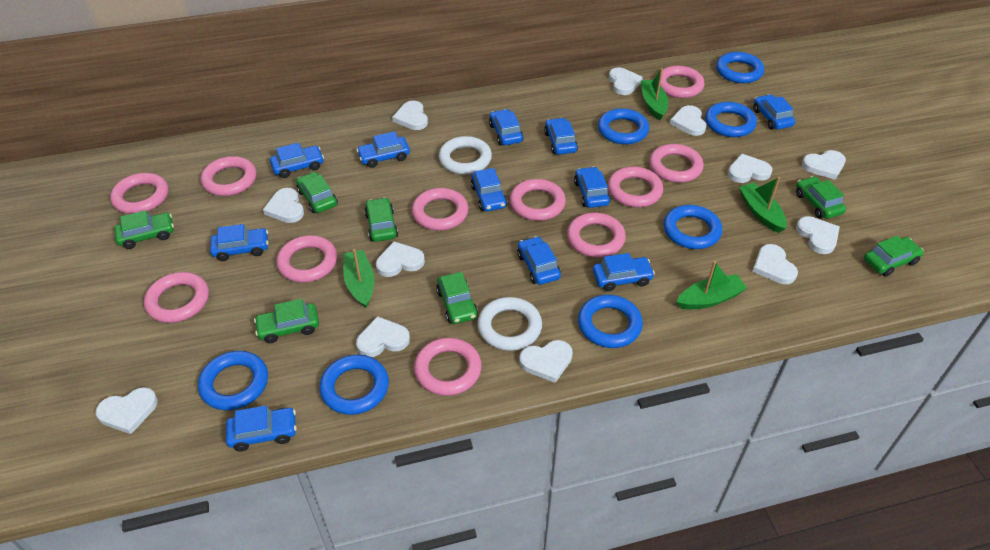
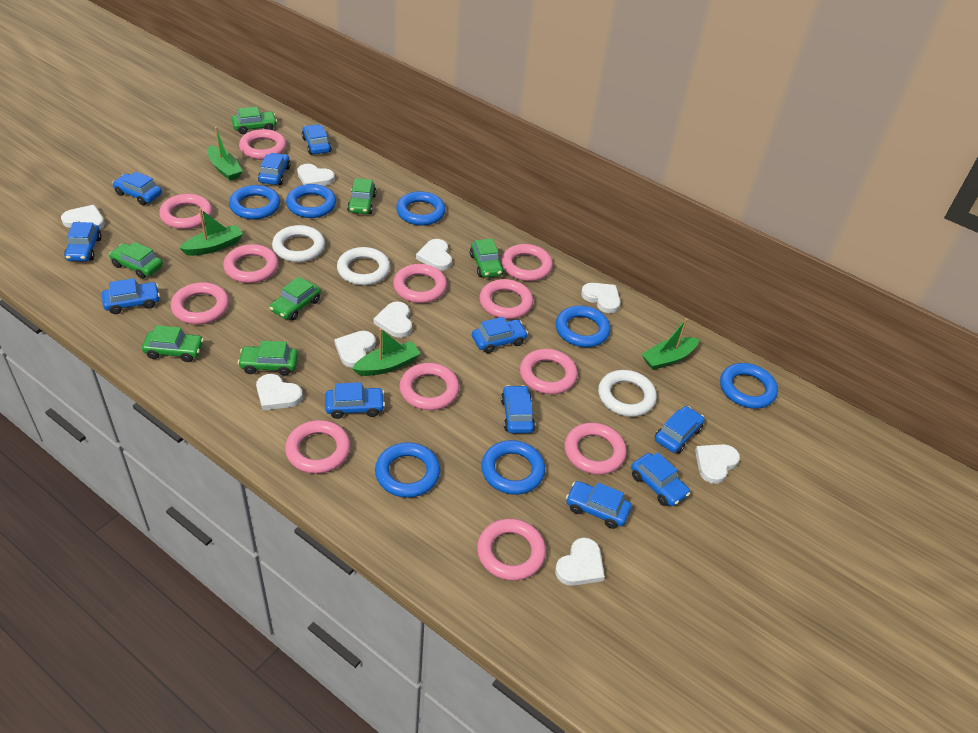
pink ring: 11 -> 12
white heart: 12 -> 9
white ring: 2 -> 3

